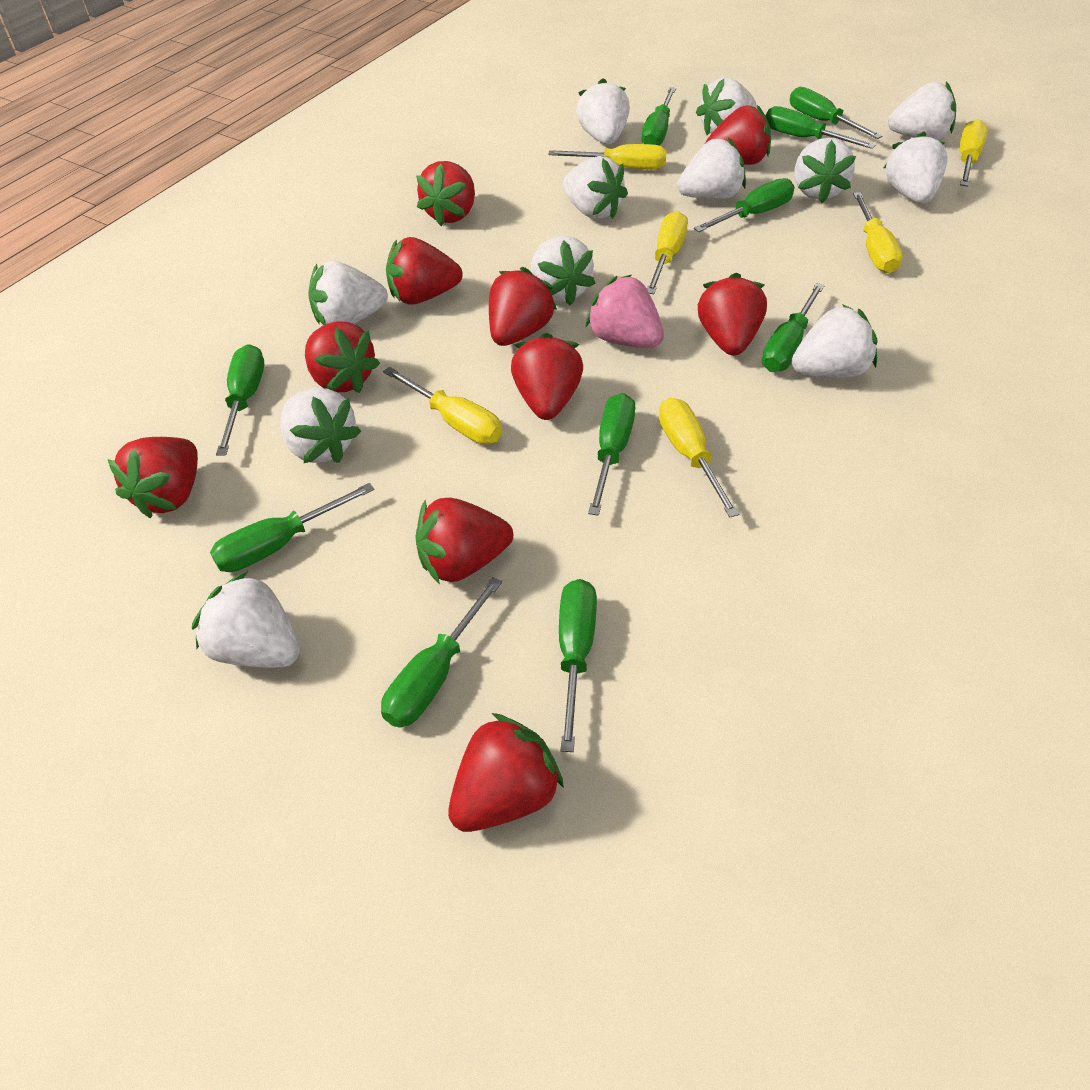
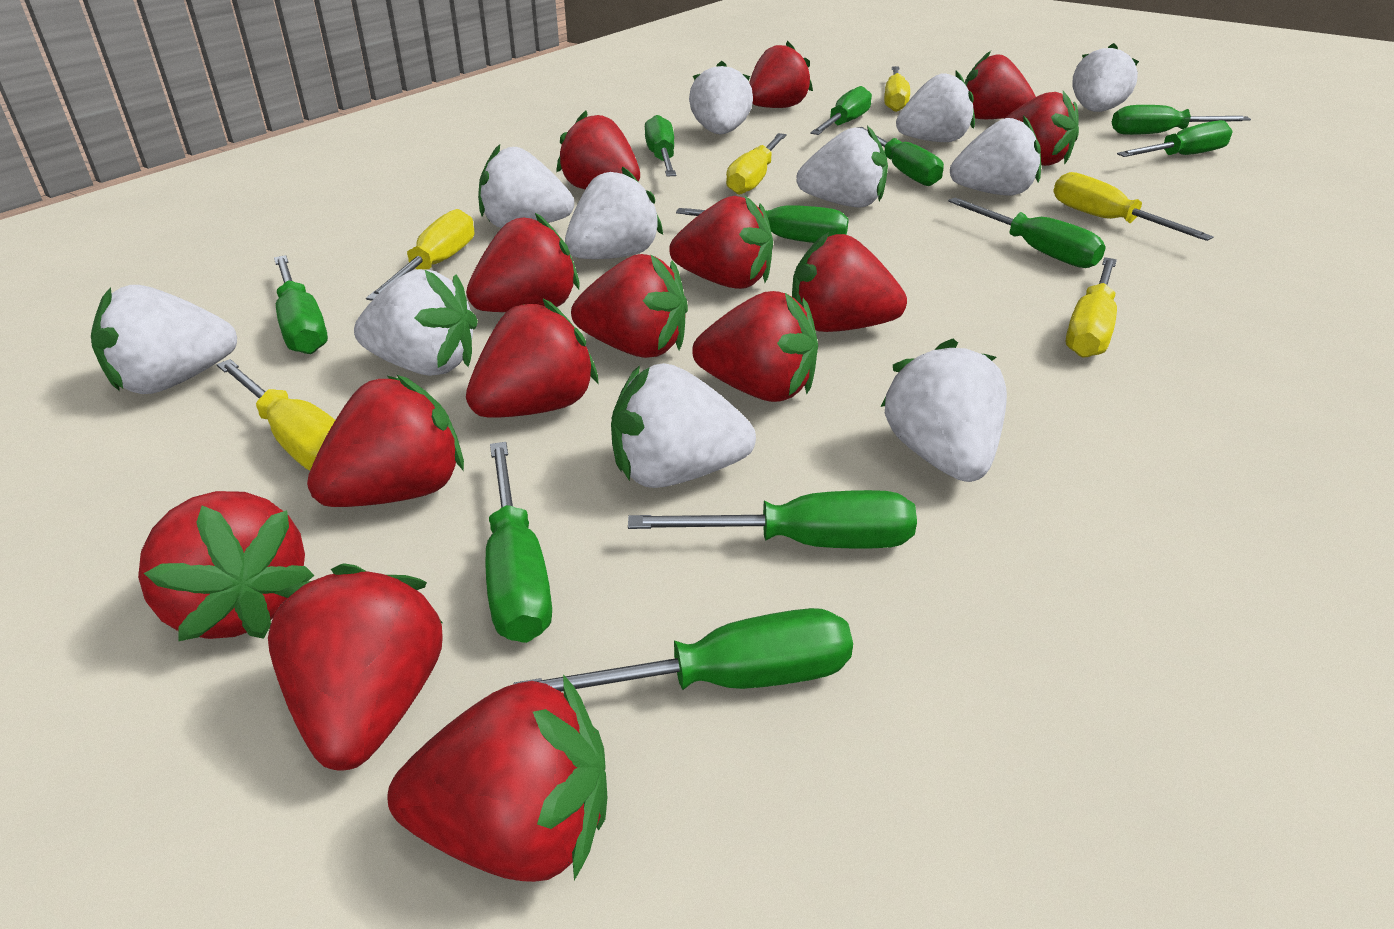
green screwdriver: 10 -> 11
pink strawberry: 1 -> 0
red strawberry: 10 -> 14
white strawberry: 12 -> 11

